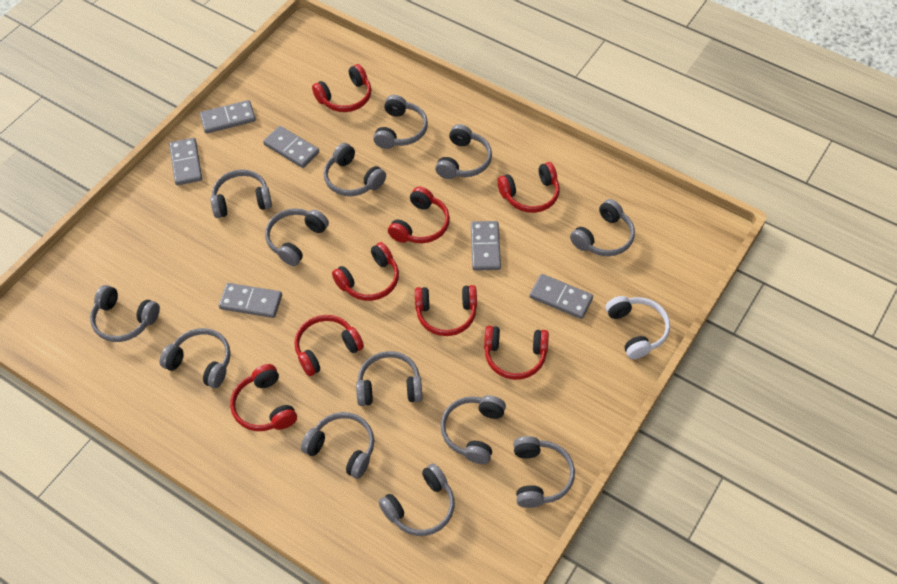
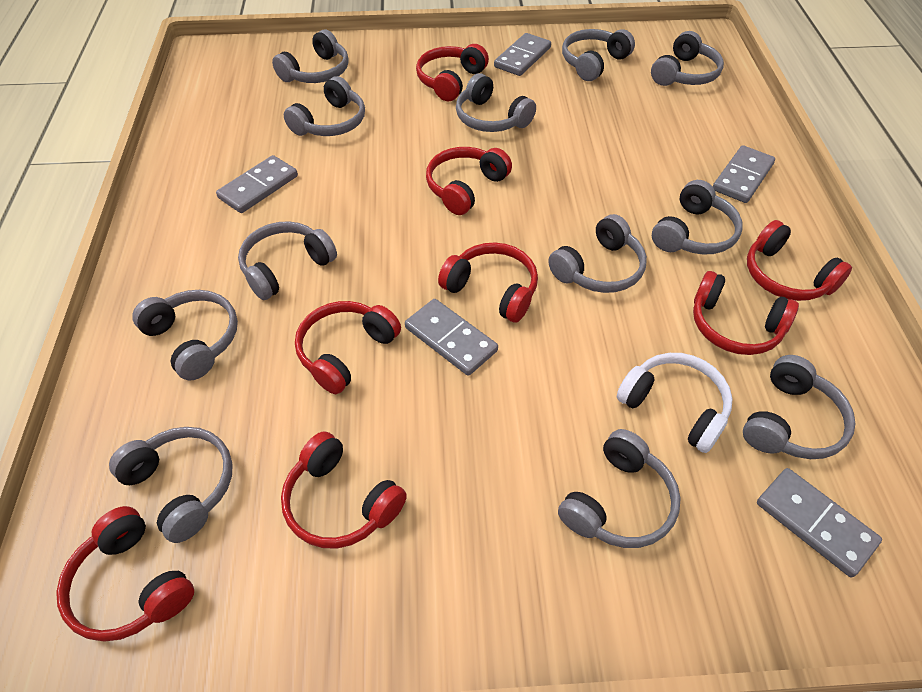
grey domino: 6 -> 5
grey headphones: 13 -> 12

